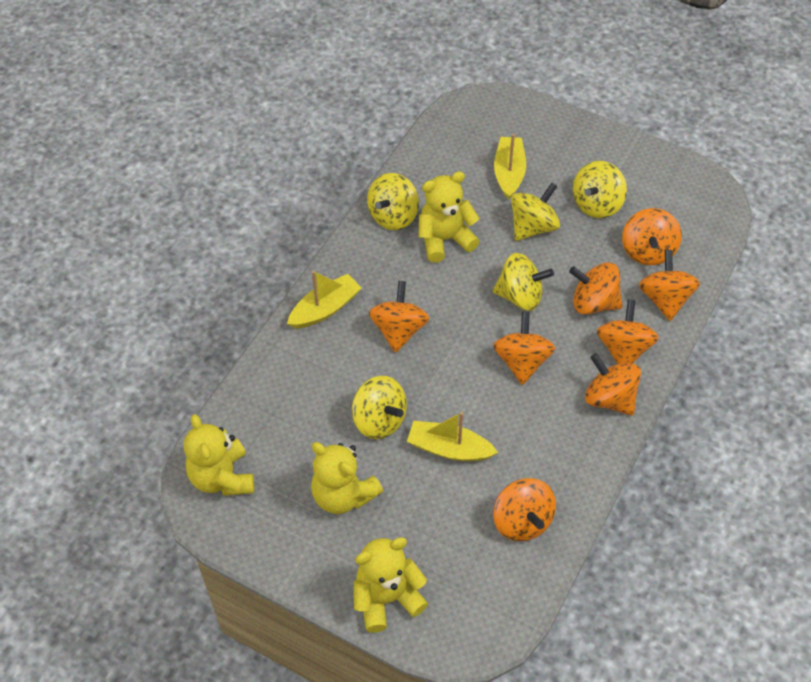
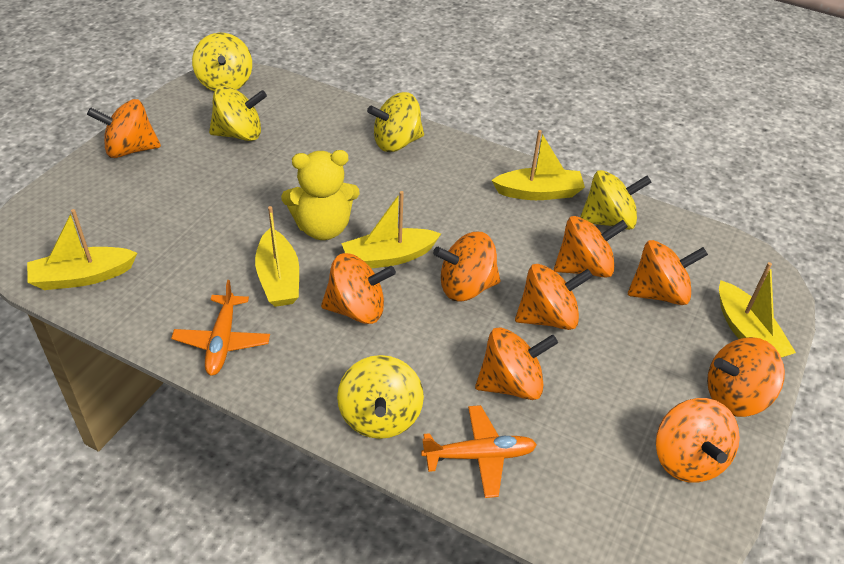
orange plane: 0 -> 2
orange spinning top: 8 -> 9
yellow boat: 3 -> 5
yellow teddy bear: 4 -> 1

